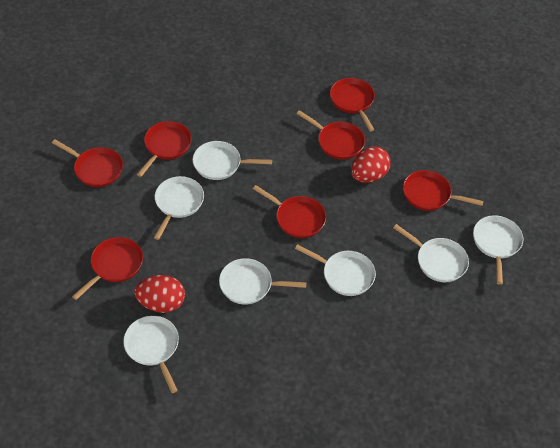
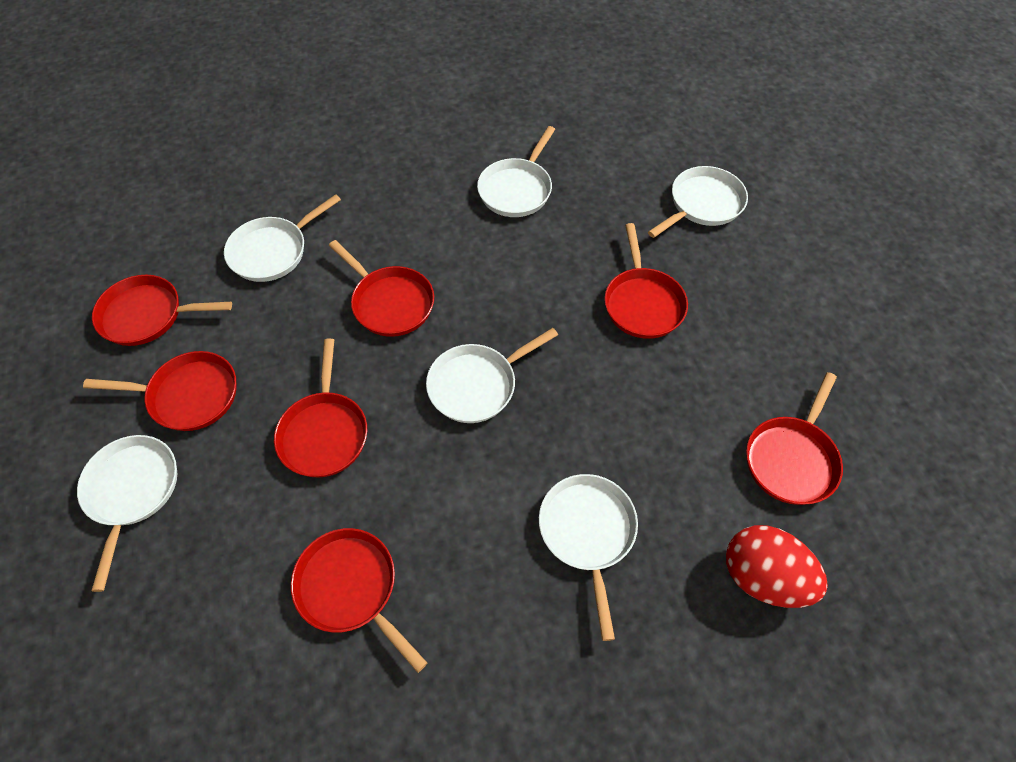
red egg: 2 -> 1
white pan: 7 -> 6

